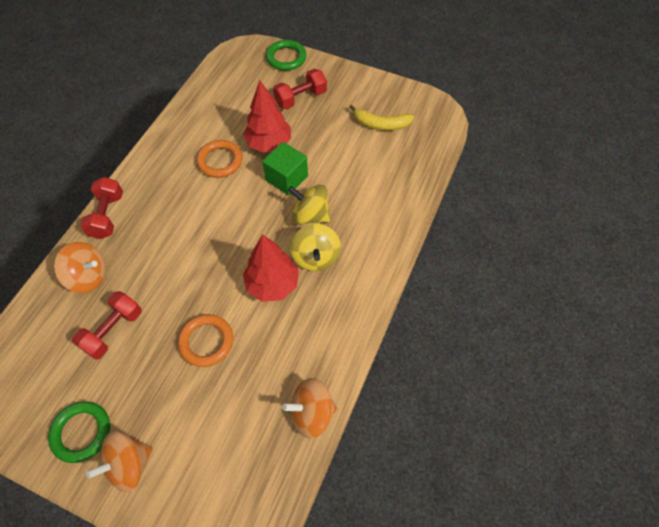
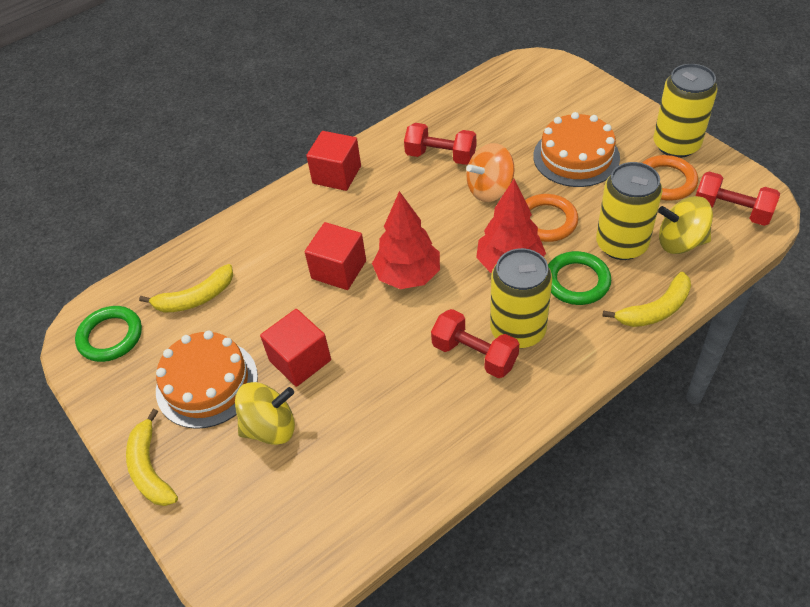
green cube: 1 -> 0
orange cake: 0 -> 2
orange spinning top: 3 -> 1
red cube: 0 -> 3
yellow banana: 1 -> 3
yellow can: 0 -> 3

